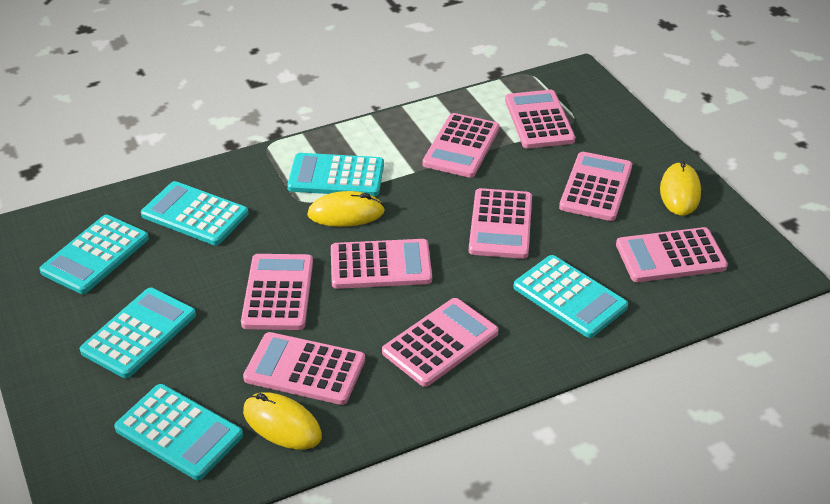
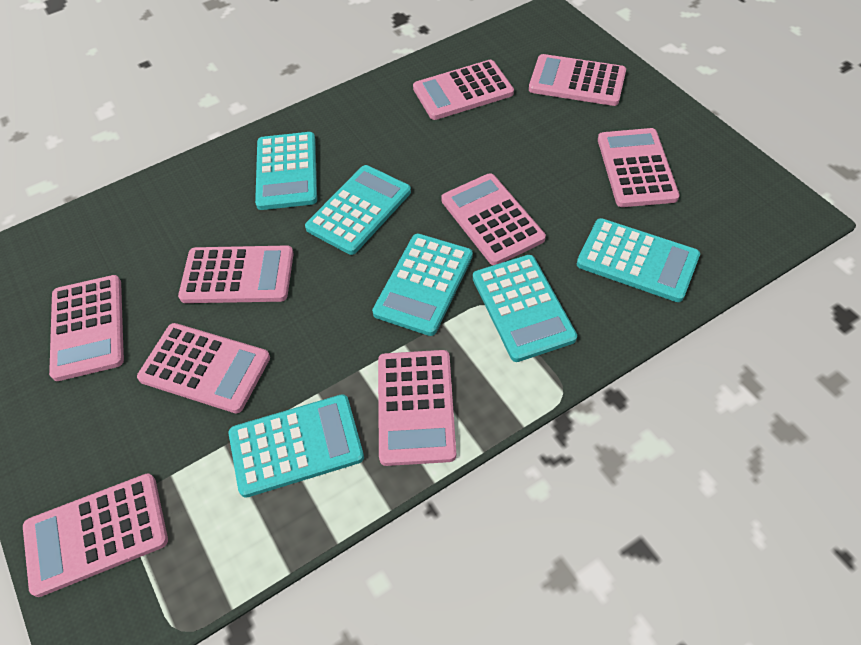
yellow mouse: 3 -> 0

